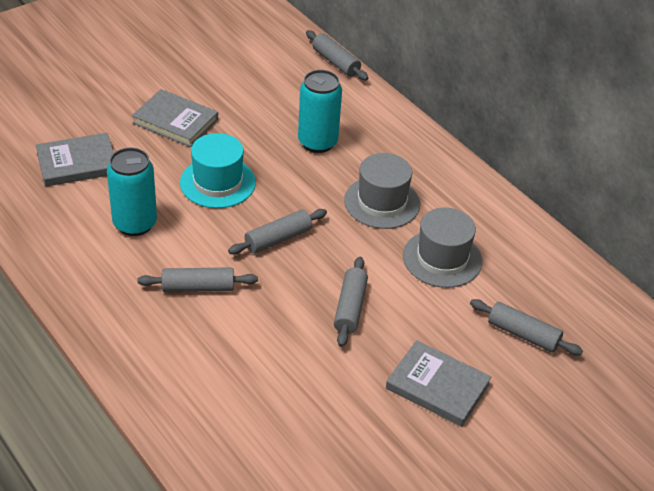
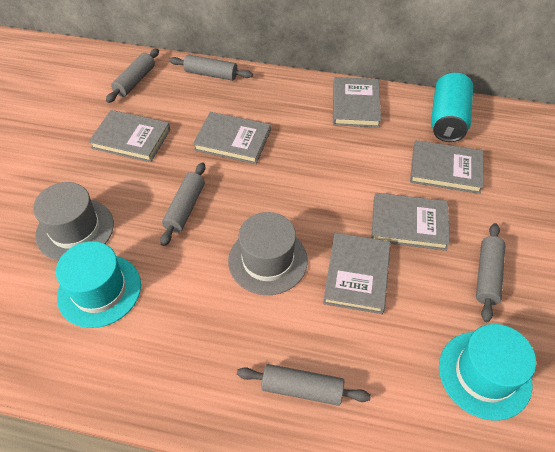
grey book: 3 -> 6
turquoise can: 2 -> 1
turquoise hat: 1 -> 2

